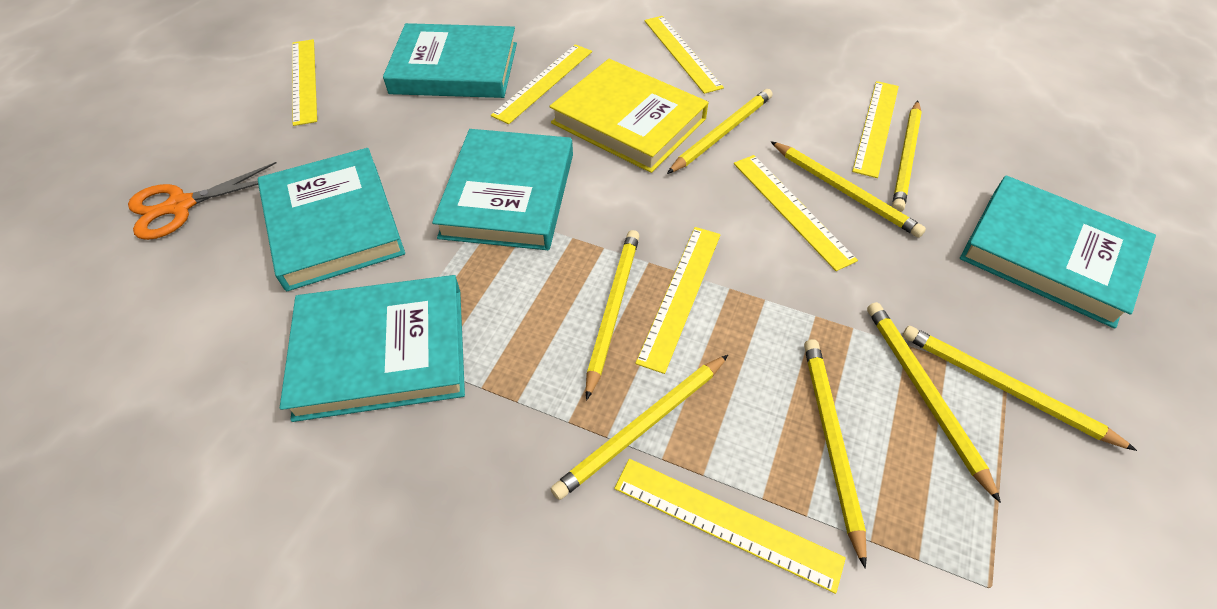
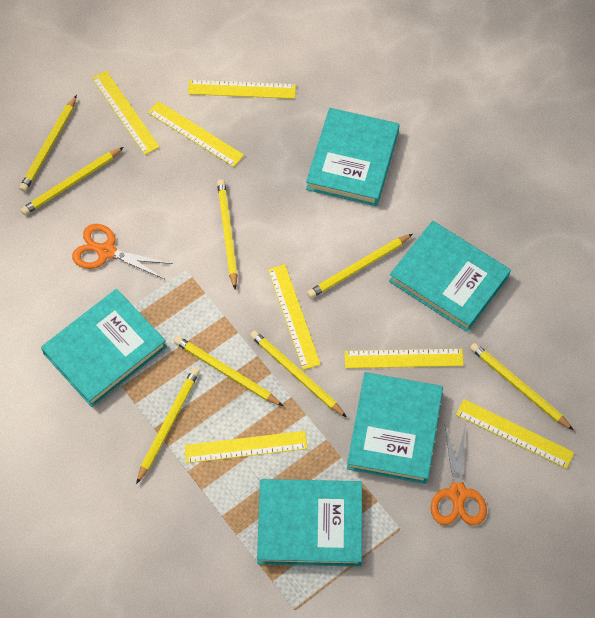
orange scissors: 1 -> 2
yellow book: 1 -> 0

